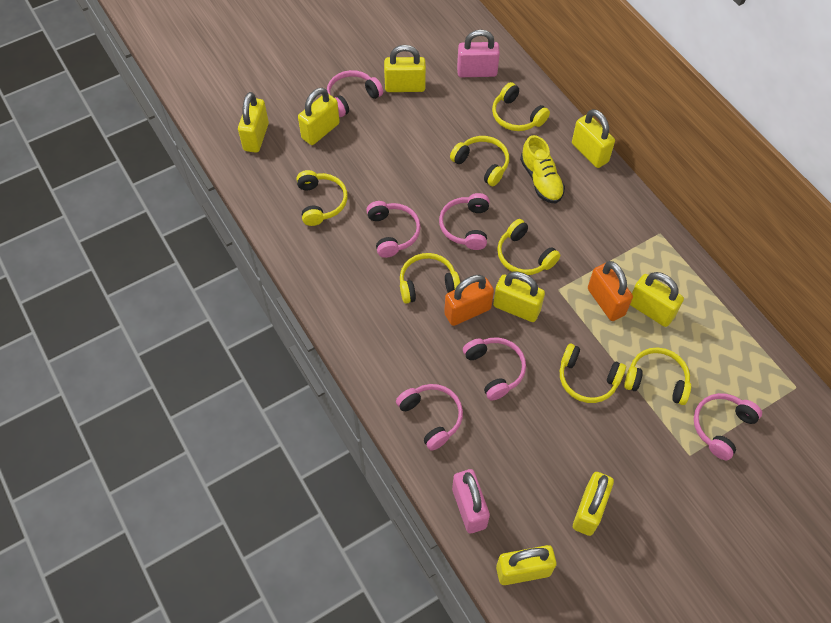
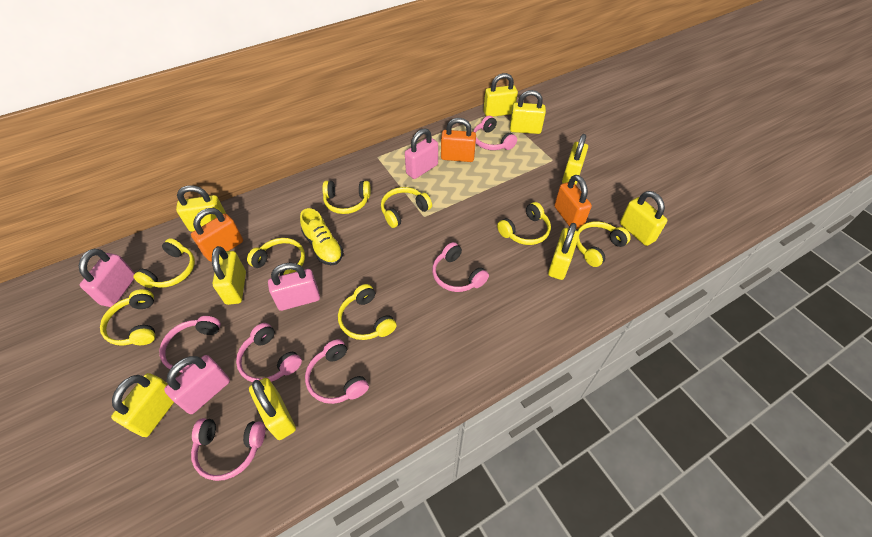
orange padlock: 2 -> 3
pink padlock: 2 -> 4
yellow headphones: 7 -> 8
yellow padlock: 8 -> 9

